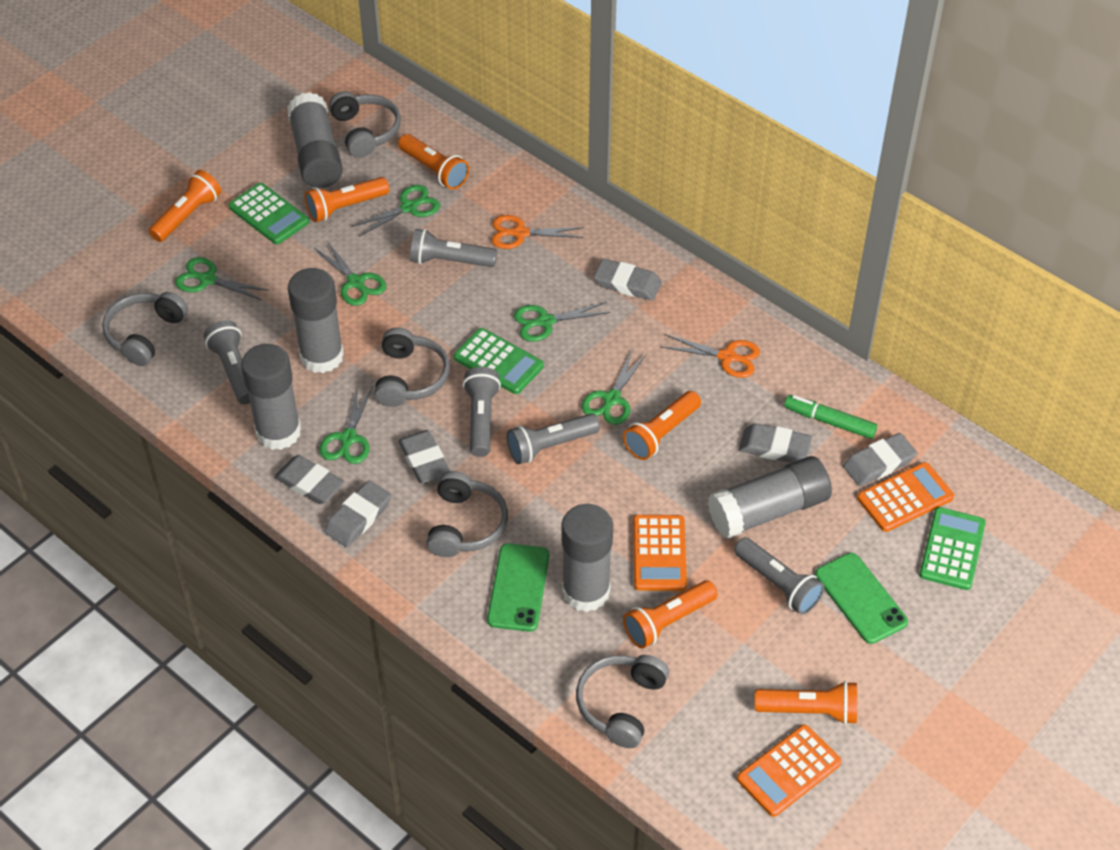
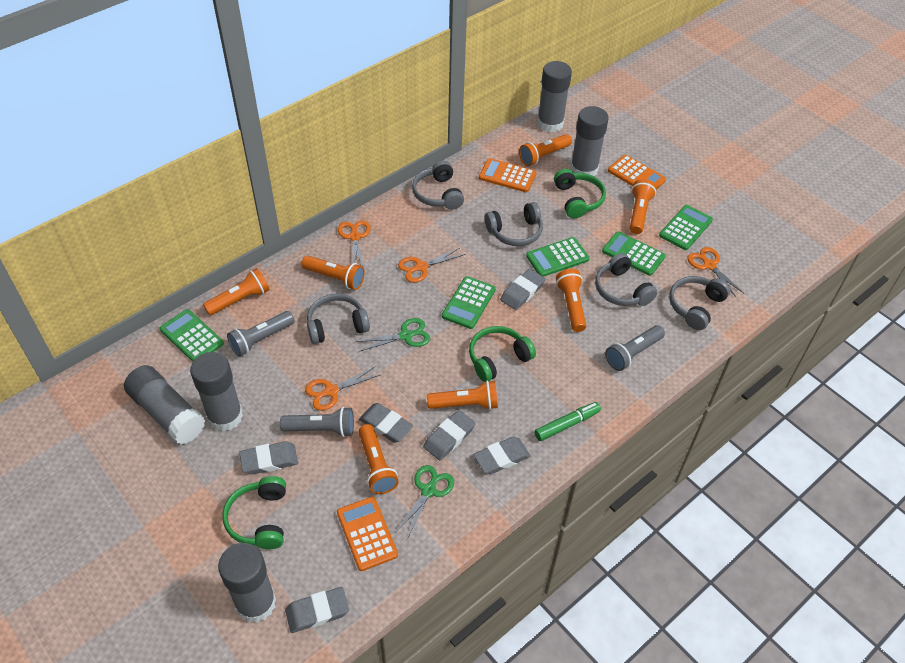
green calculator: 3 -> 5
green headphones: 0 -> 3
green phone: 2 -> 0
green scissors: 6 -> 2
grey flashlight: 5 -> 3
orange flashlight: 6 -> 7
orange scissors: 2 -> 4

